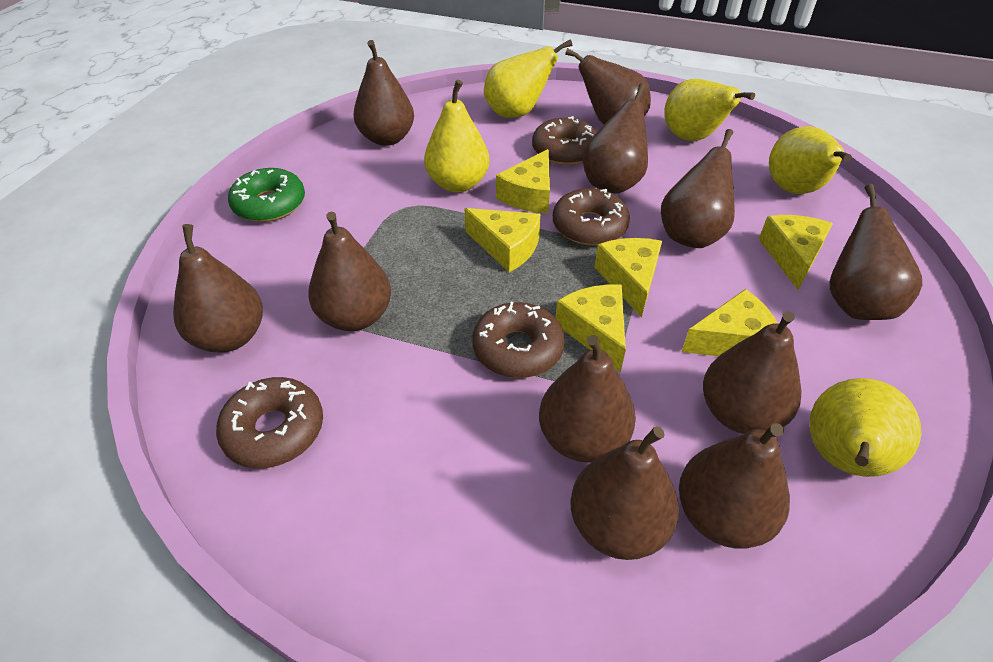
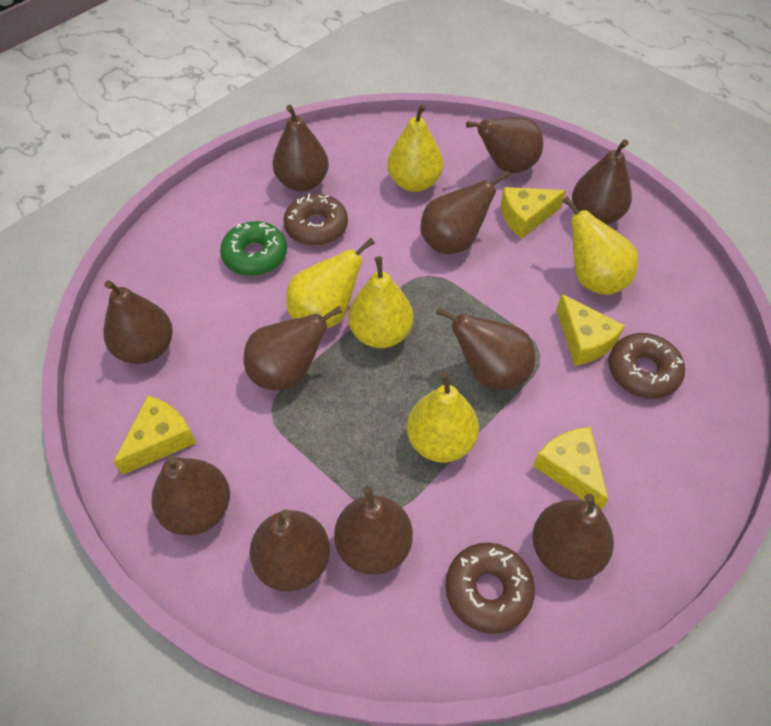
brown donut: 4 -> 3
yellow cheese: 6 -> 4

